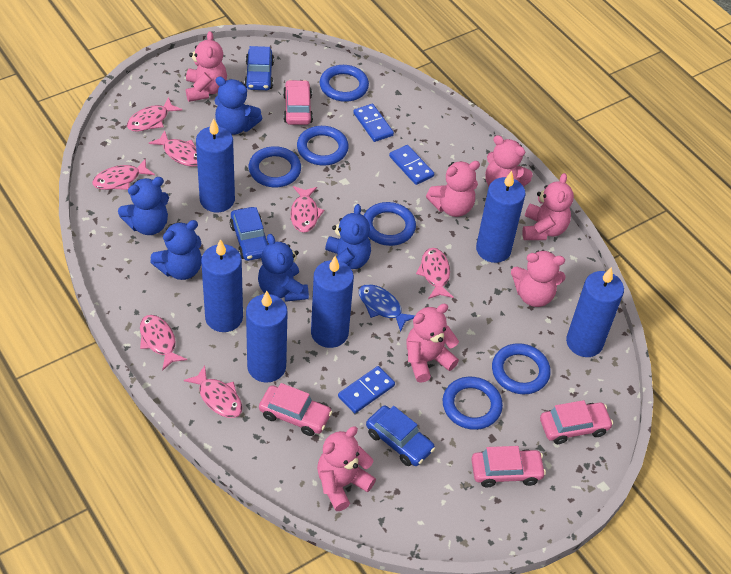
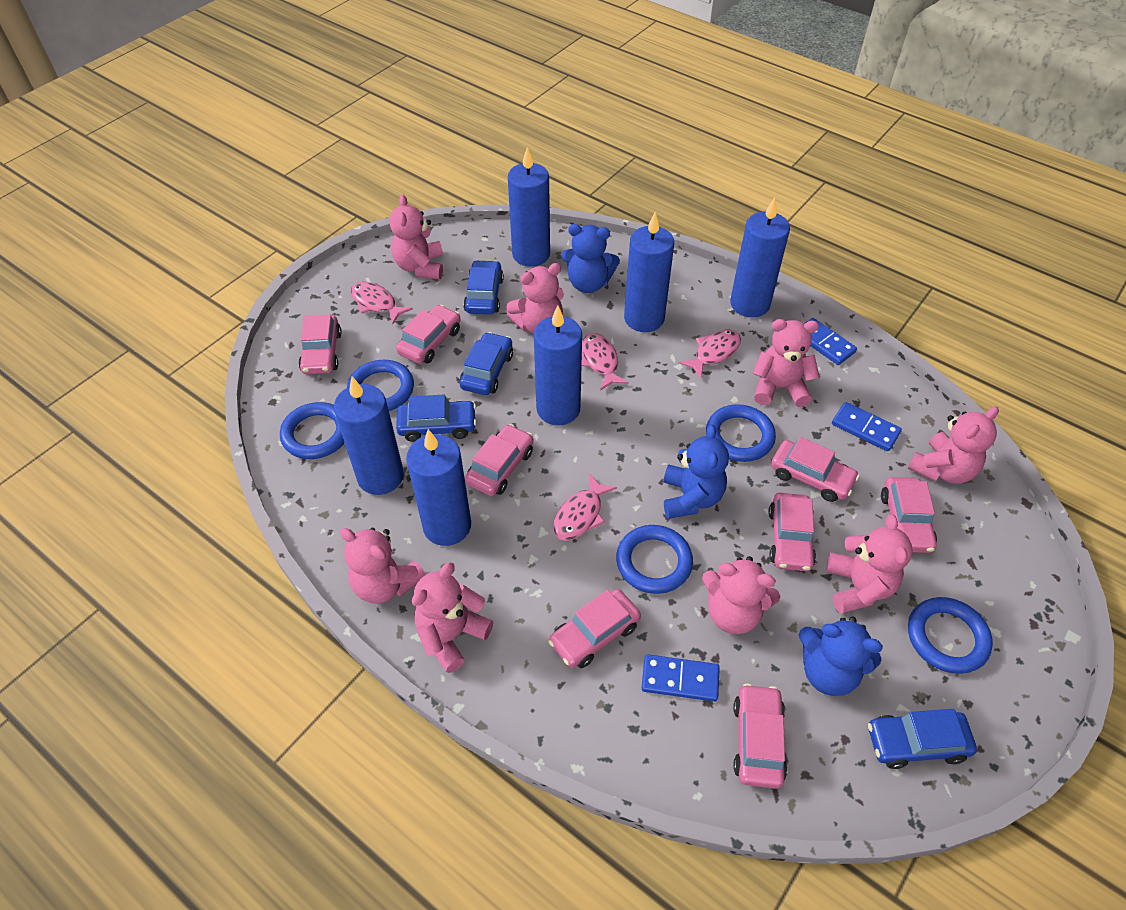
blue car: 3 -> 4
blue fish: 1 -> 0
blue ring: 6 -> 5
blue teddy bear: 5 -> 3
pink car: 4 -> 8
pink fish: 7 -> 4
pink teddy bear: 7 -> 8

